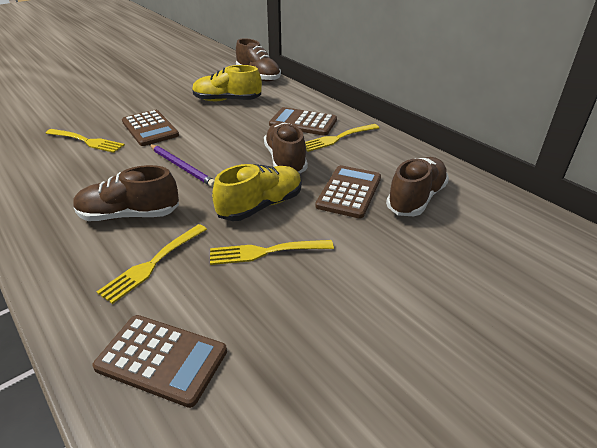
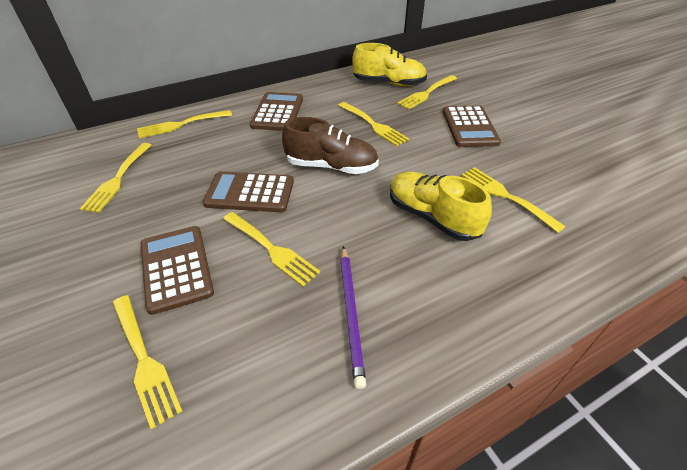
brown shoe: 4 -> 1
yellow fork: 4 -> 7

